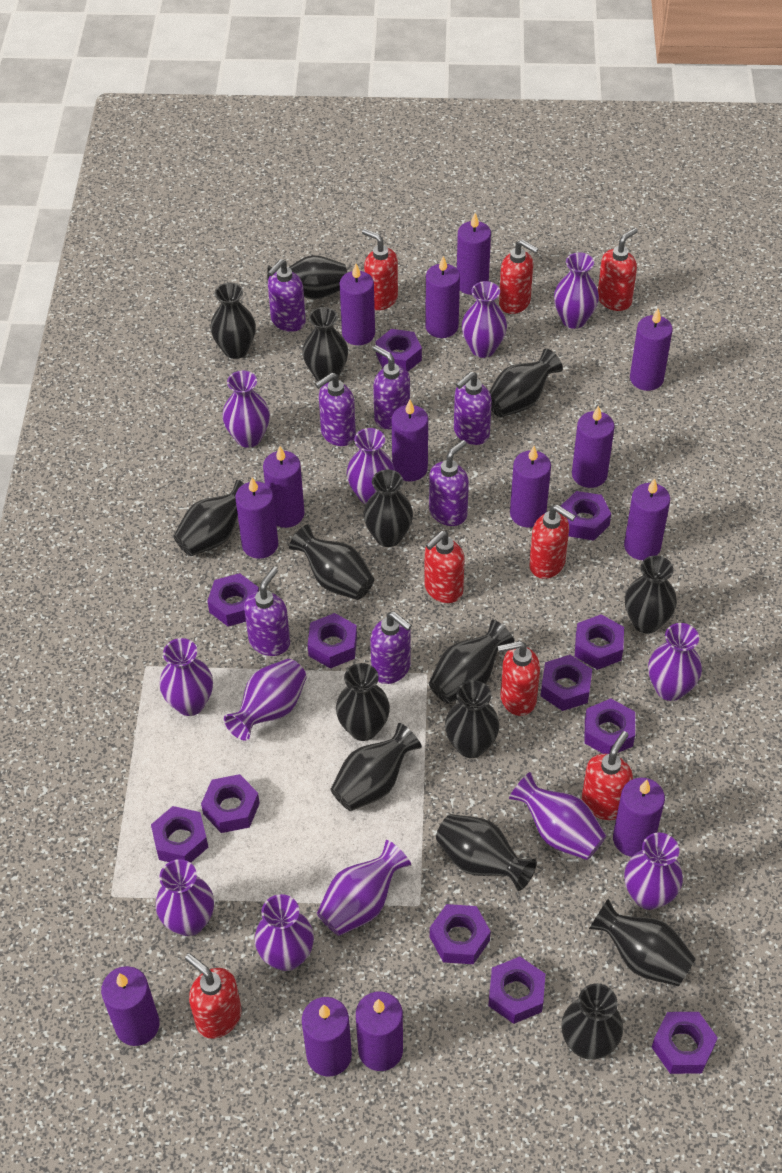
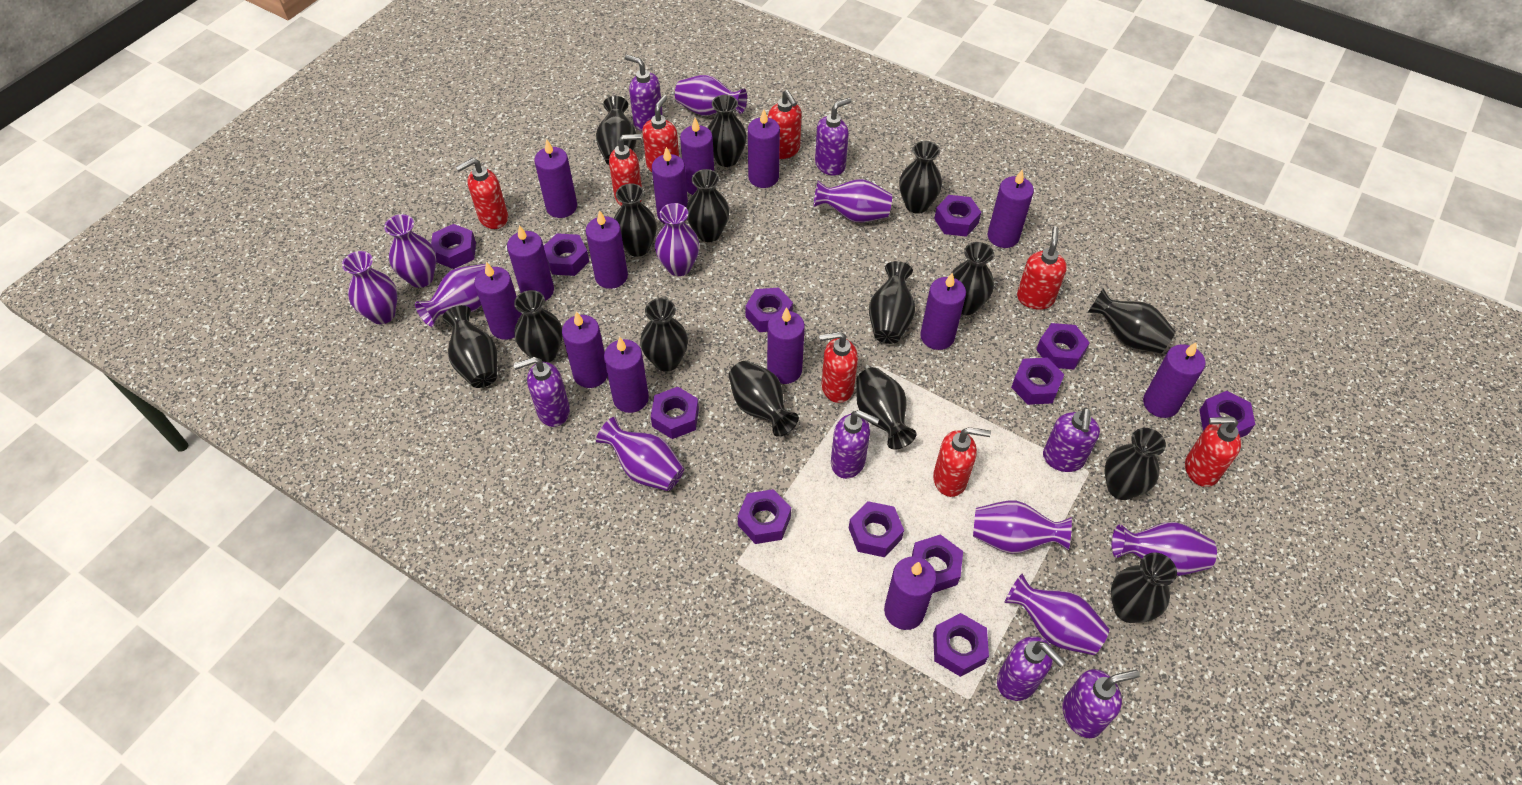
purple vase: 12 -> 10

